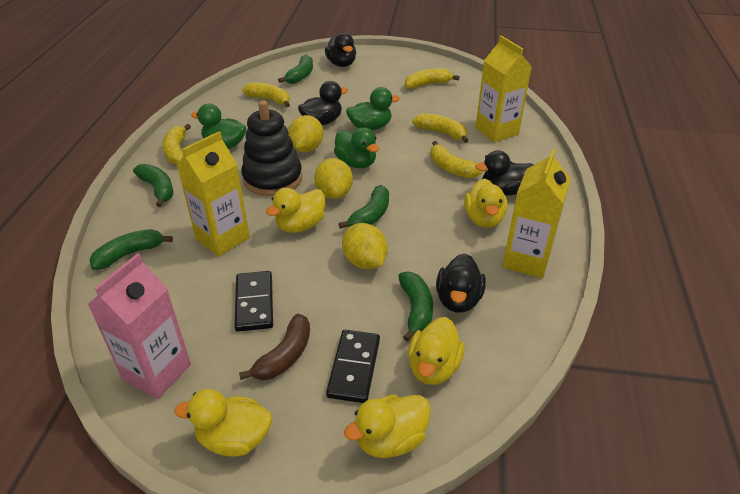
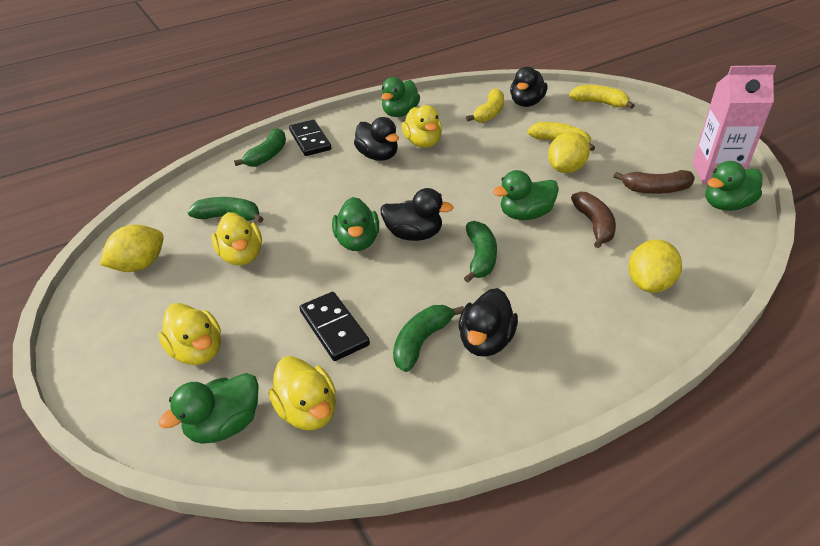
black stacking toy: 1 -> 0
brown banana: 1 -> 2
green banana: 5 -> 4
green duck: 3 -> 5
yellow banana: 5 -> 3
yellow carton: 3 -> 0
yellow duck: 5 -> 4

